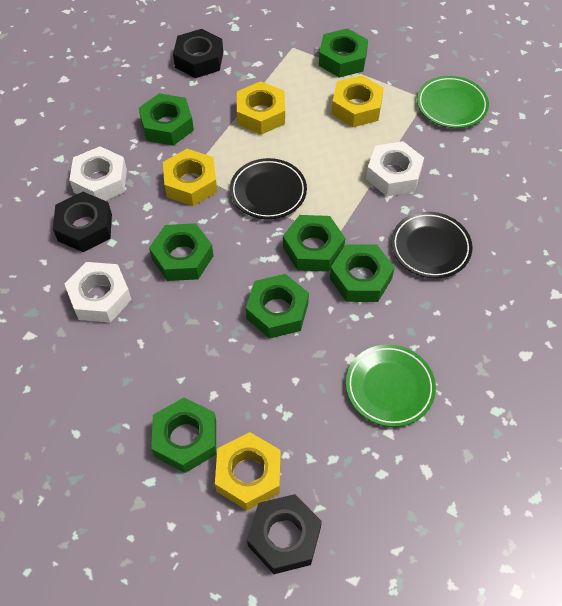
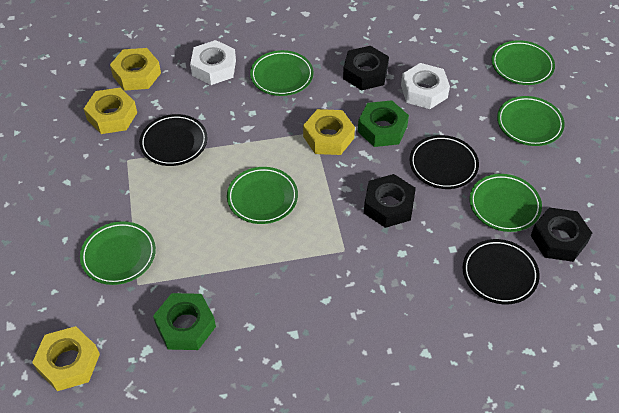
black plate: 2 -> 3
green nut: 7 -> 2
green plate: 2 -> 6
white nut: 3 -> 2

